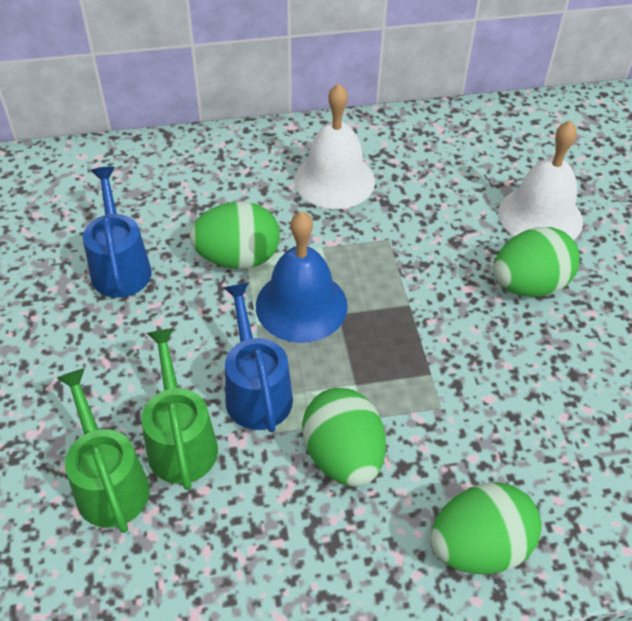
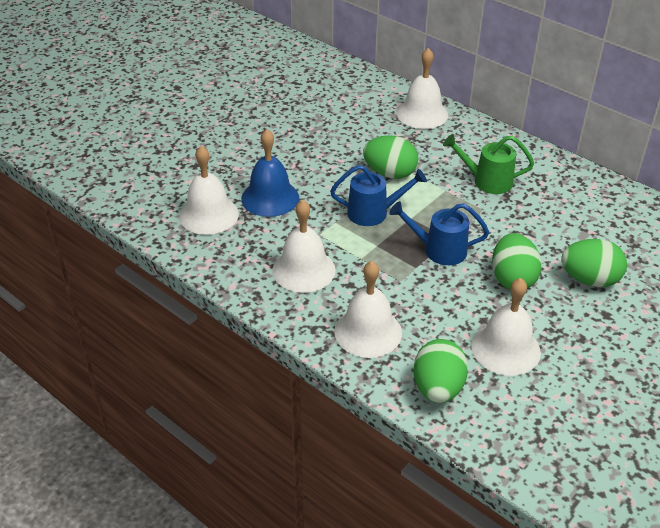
green watering can: 2 -> 1
white bell: 2 -> 5

